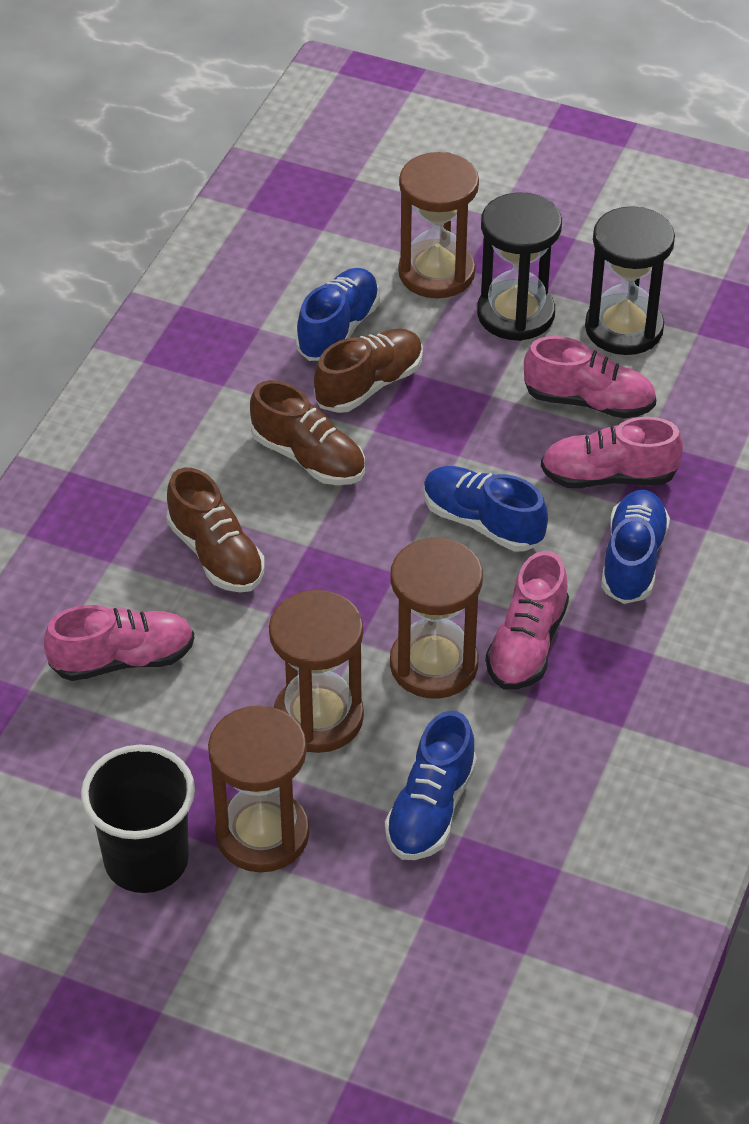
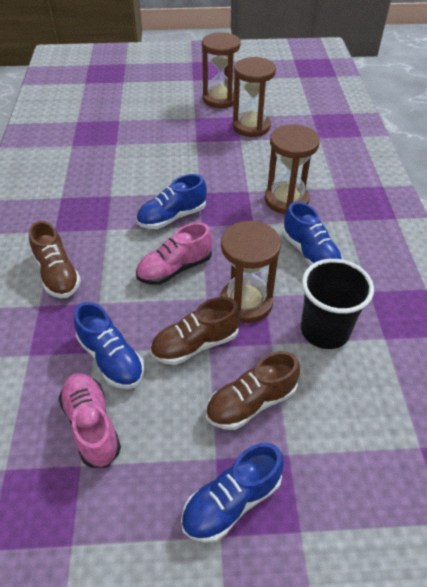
black hourglass: 2 -> 0
pink shoe: 4 -> 2

